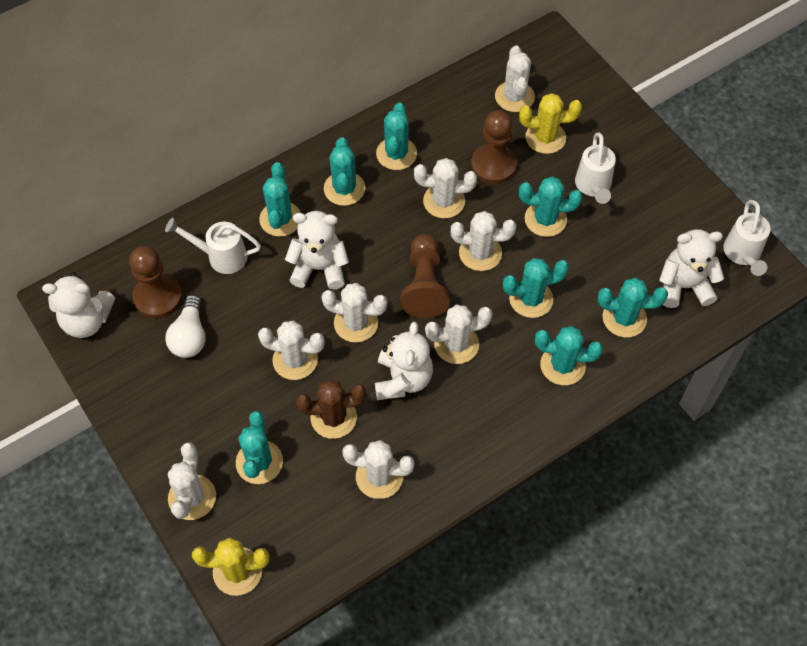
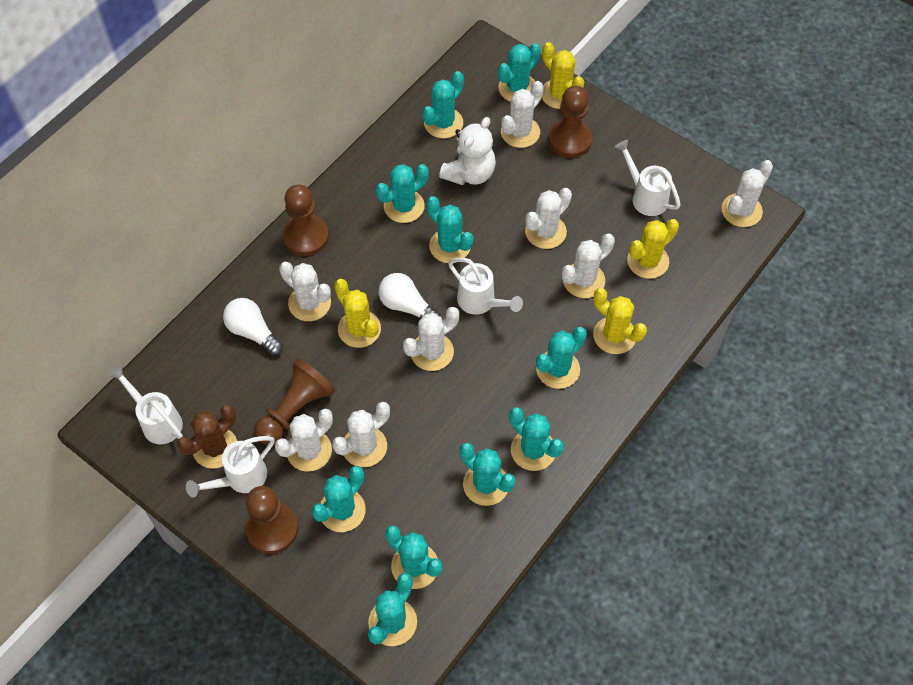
brown pawn: 3 -> 4
turquoise cactus: 8 -> 10
white light bulb: 1 -> 2
white teddy bear: 4 -> 1
white watering can: 3 -> 4
yellow cactus: 2 -> 4

